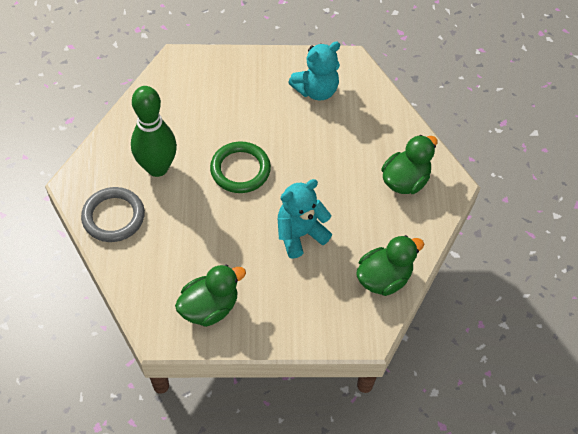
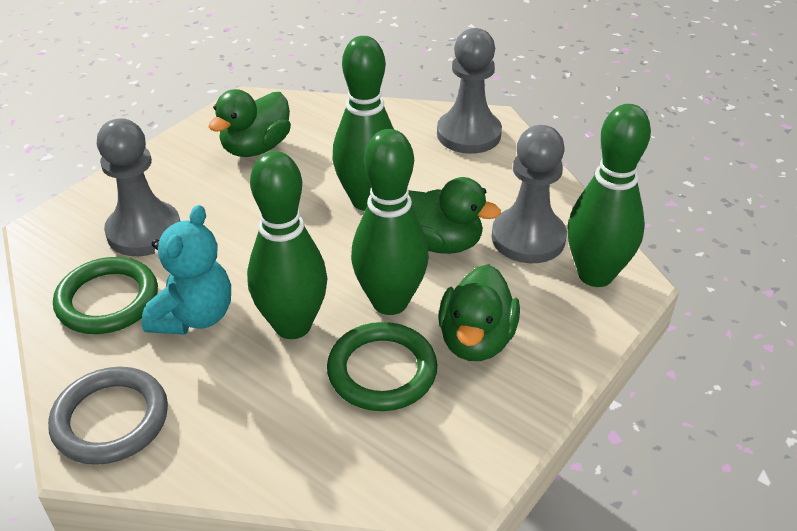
green bowling pin: 1 -> 4
green ring: 1 -> 2
grey pawn: 0 -> 3
turquoise teddy bear: 2 -> 1

